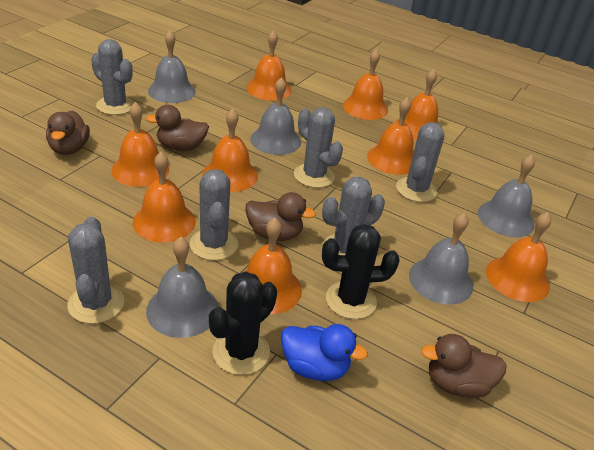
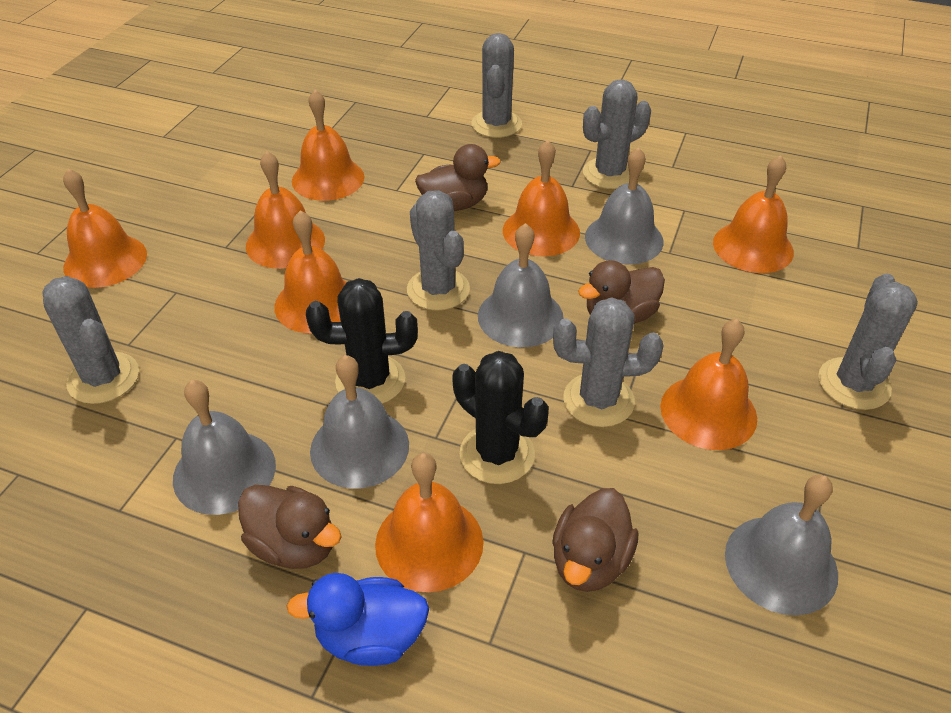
orange bell: 9 -> 8

